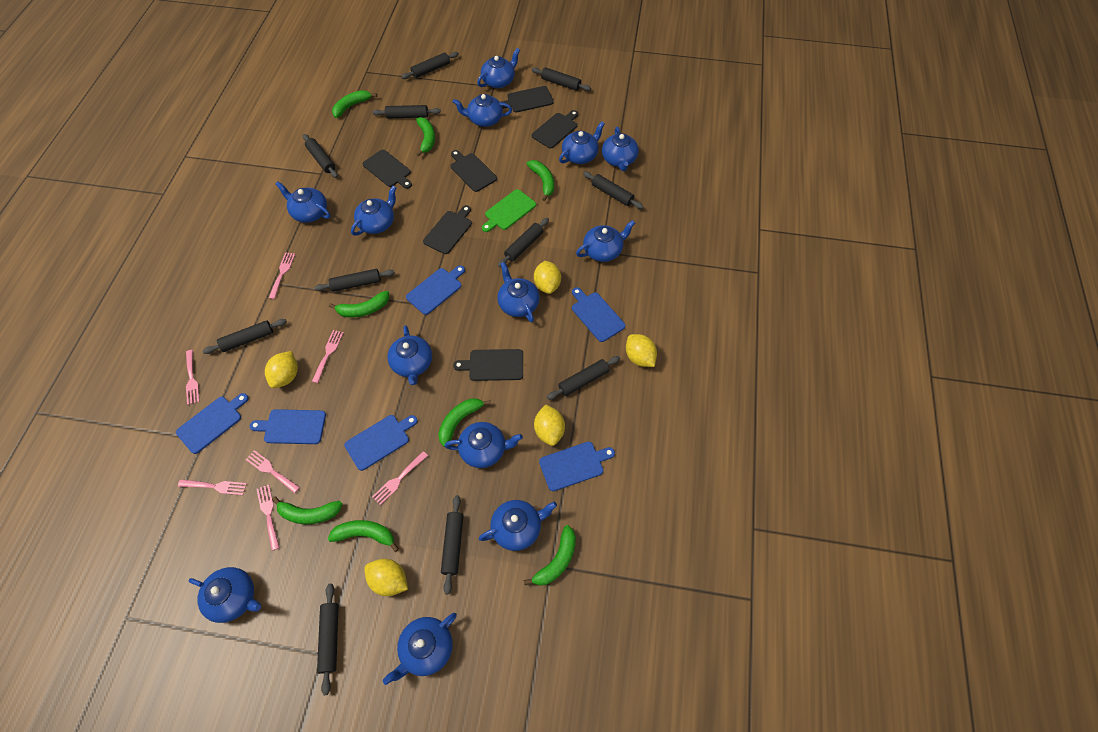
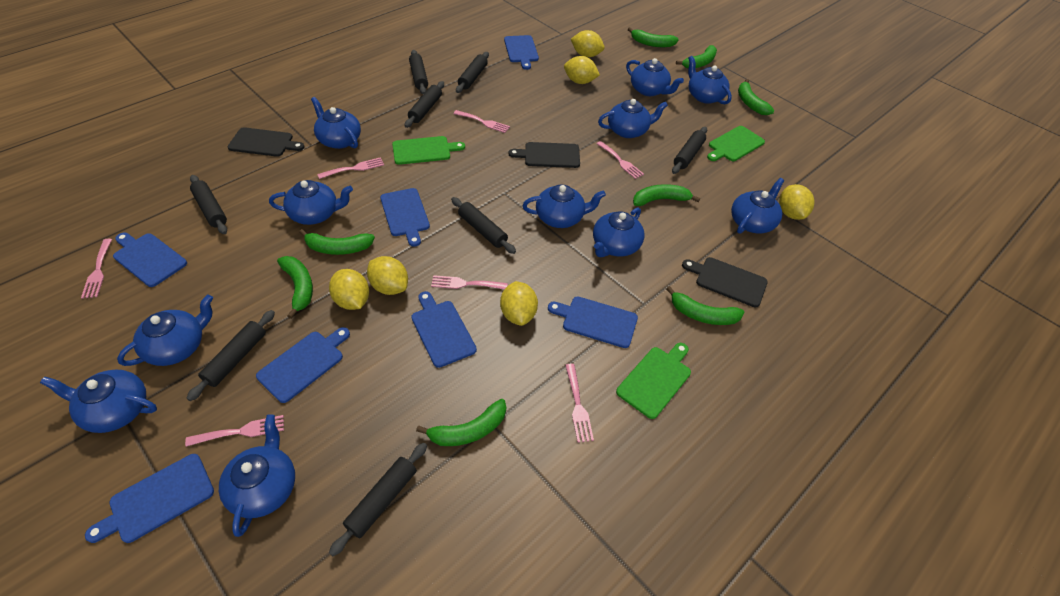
black cutting board: 6 -> 3
black rolling pin: 11 -> 8
blue cutting board: 6 -> 7
blue teapot: 13 -> 11
green cutting board: 1 -> 3
yellow lemon: 5 -> 6

